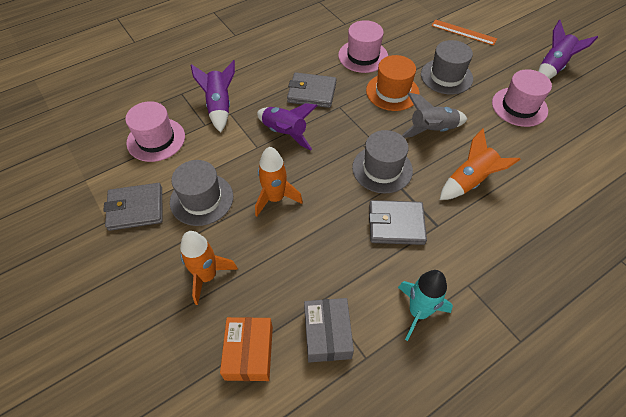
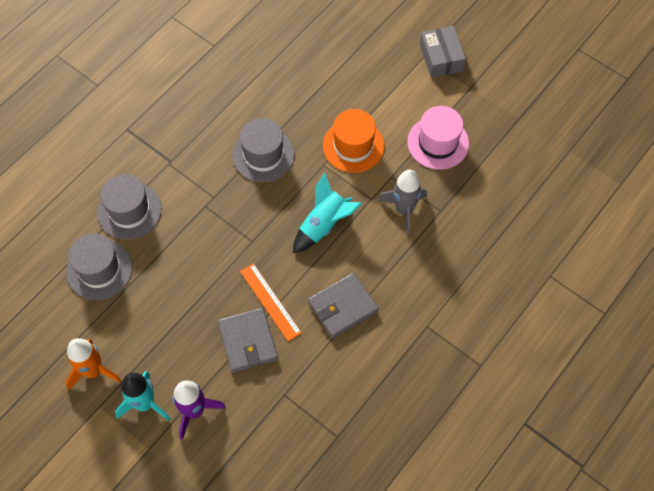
grey wallet: 3 -> 2
orange box: 1 -> 0
orange rocket: 3 -> 1
pink hat: 3 -> 1
purple rocket: 3 -> 1
turquoise rocket: 1 -> 2

